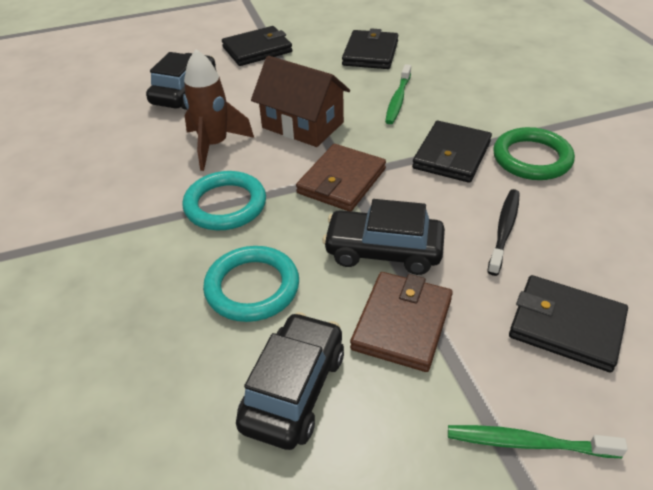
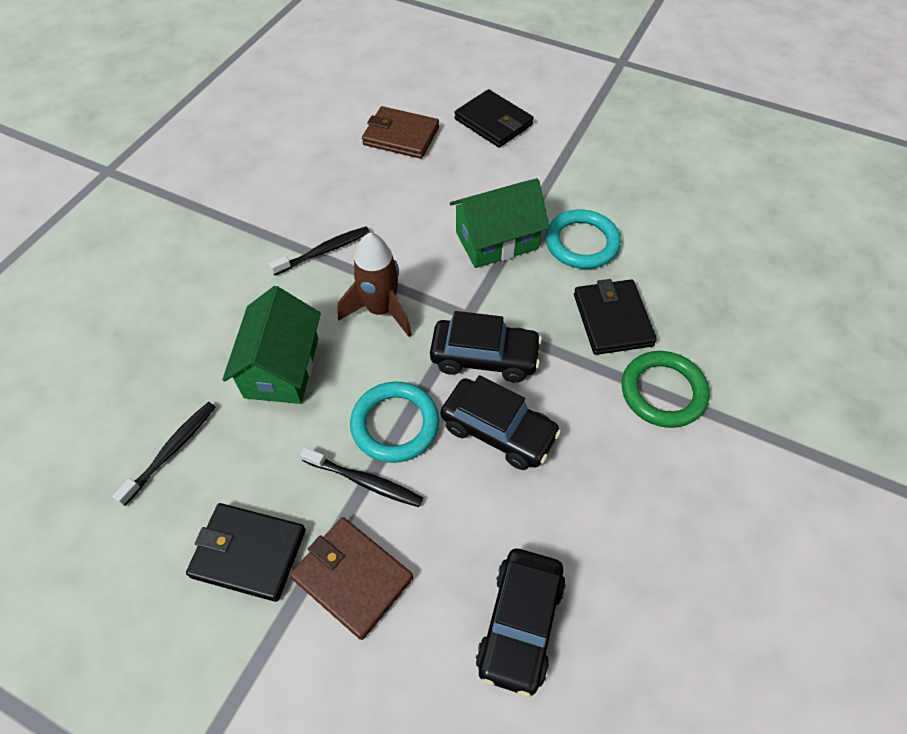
black toothbrush: 1 -> 3
black wallet: 4 -> 3
brown house: 1 -> 0
green house: 0 -> 2
green toothbrush: 2 -> 0

